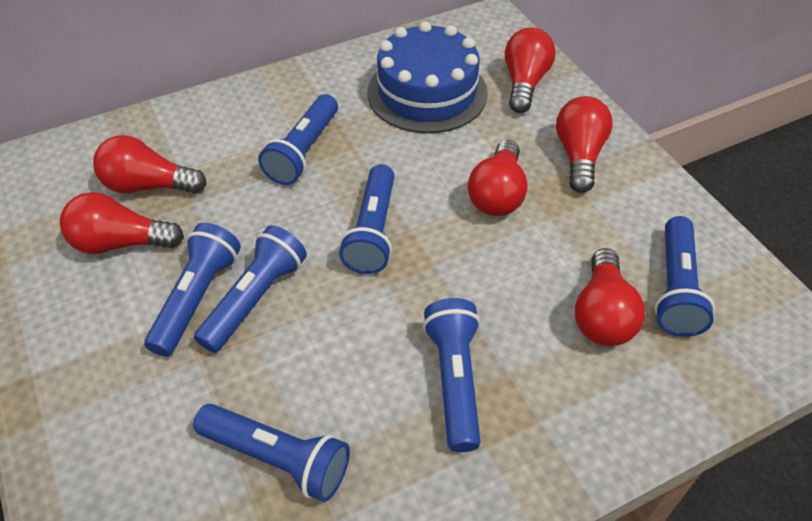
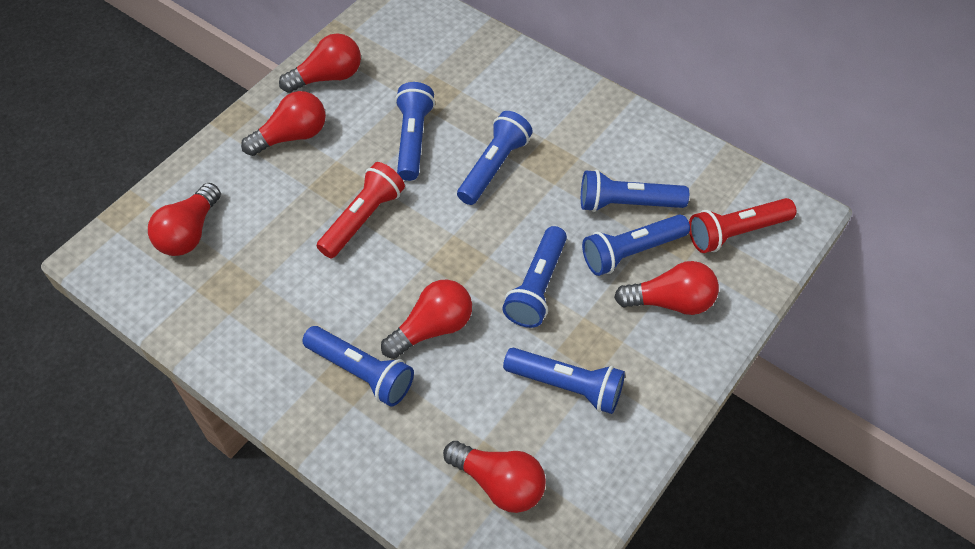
blue cake: 1 -> 0
red flashlight: 0 -> 2

